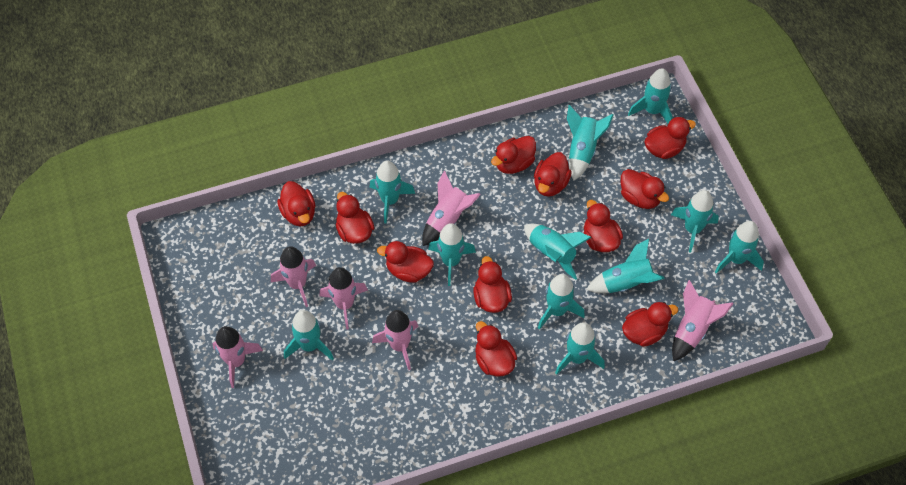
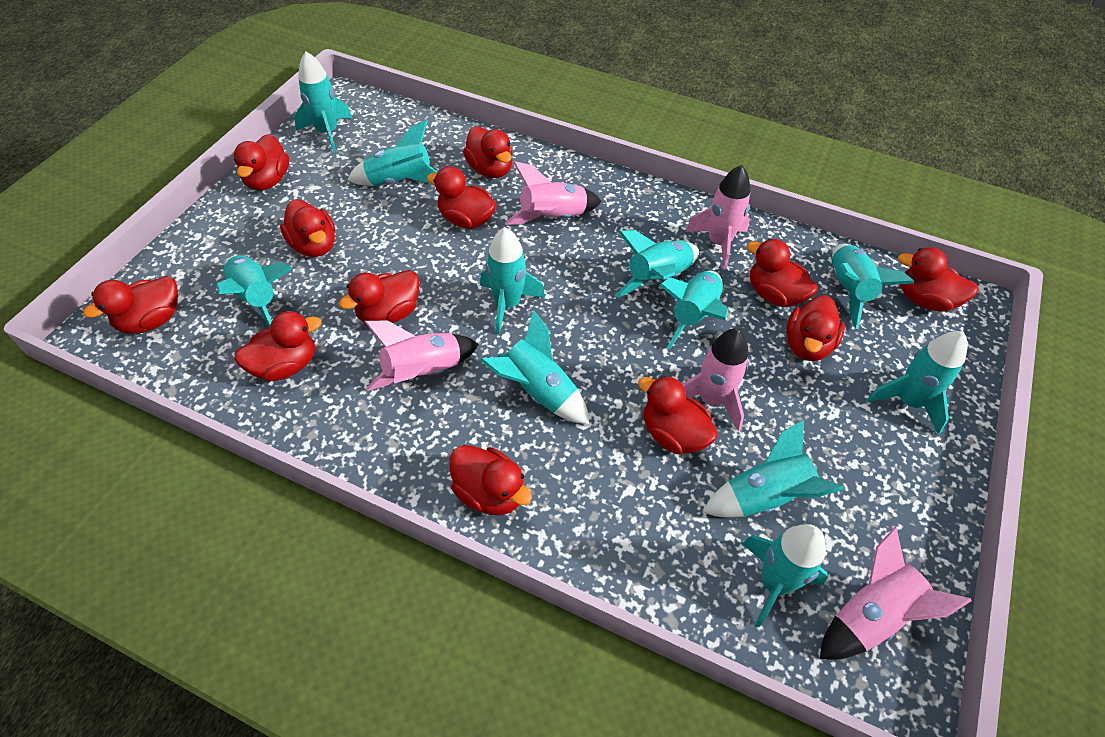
pink rocket: 6 -> 5
red duck: 11 -> 12

